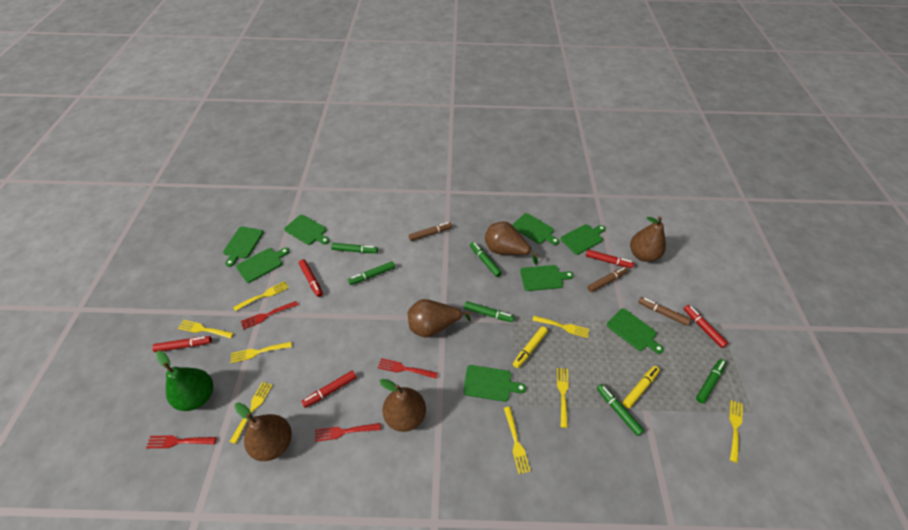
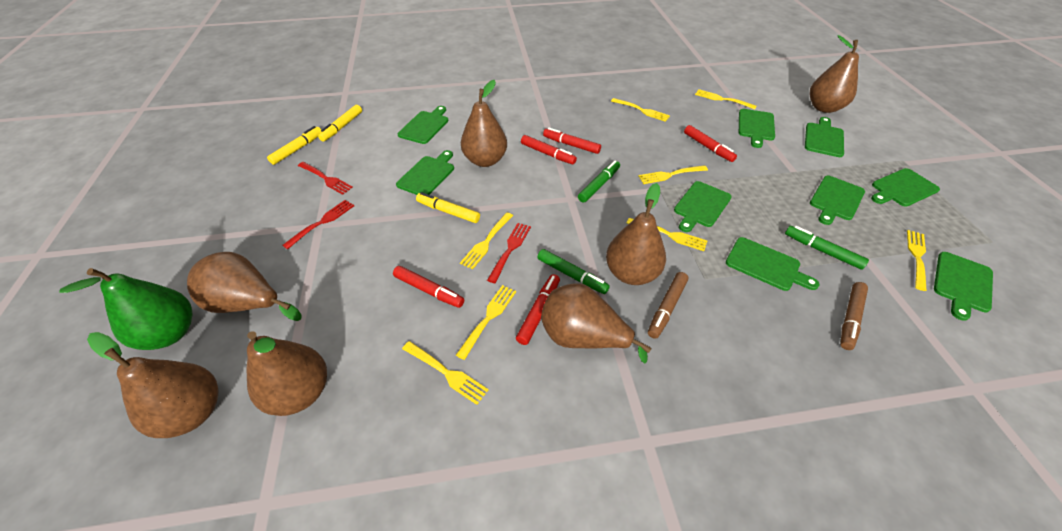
brown marker: 3 -> 2
brown pear: 5 -> 7
green cutting board: 8 -> 9
green marker: 6 -> 3
red fork: 4 -> 3
yellow marker: 2 -> 3

